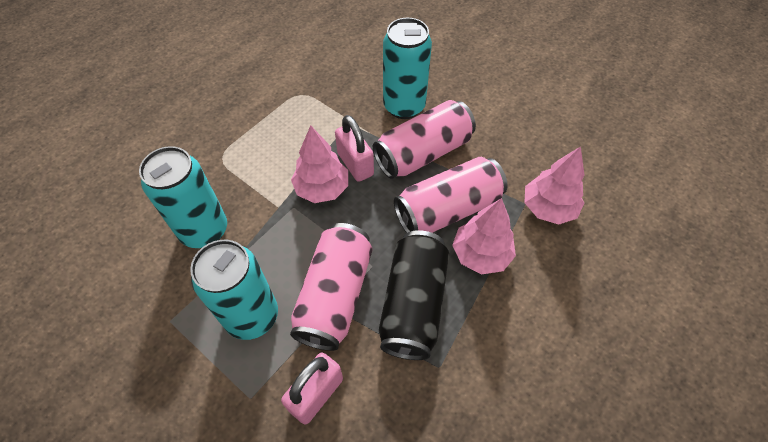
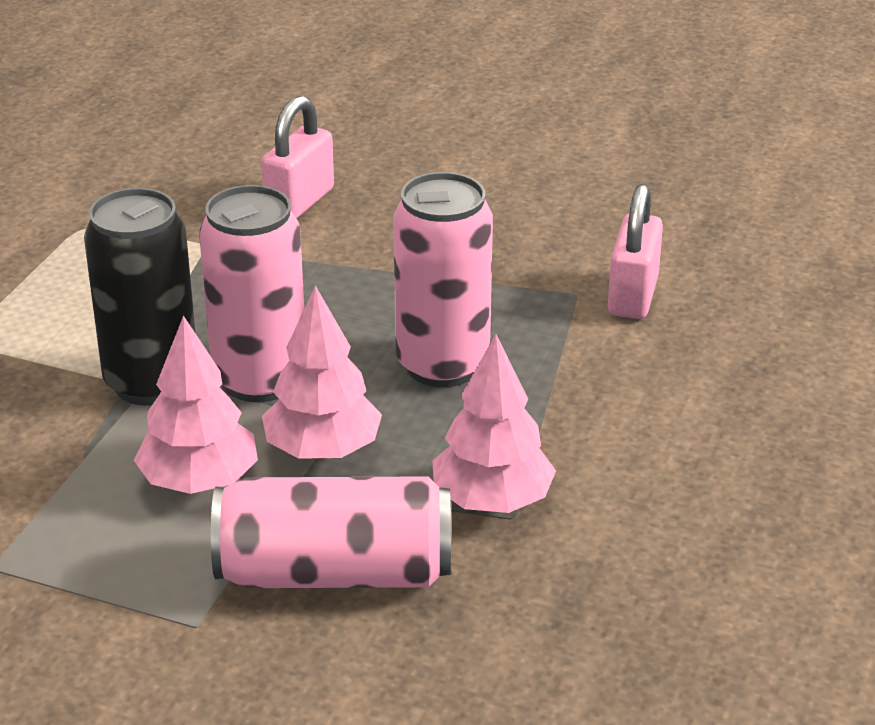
turquoise can: 3 -> 0

